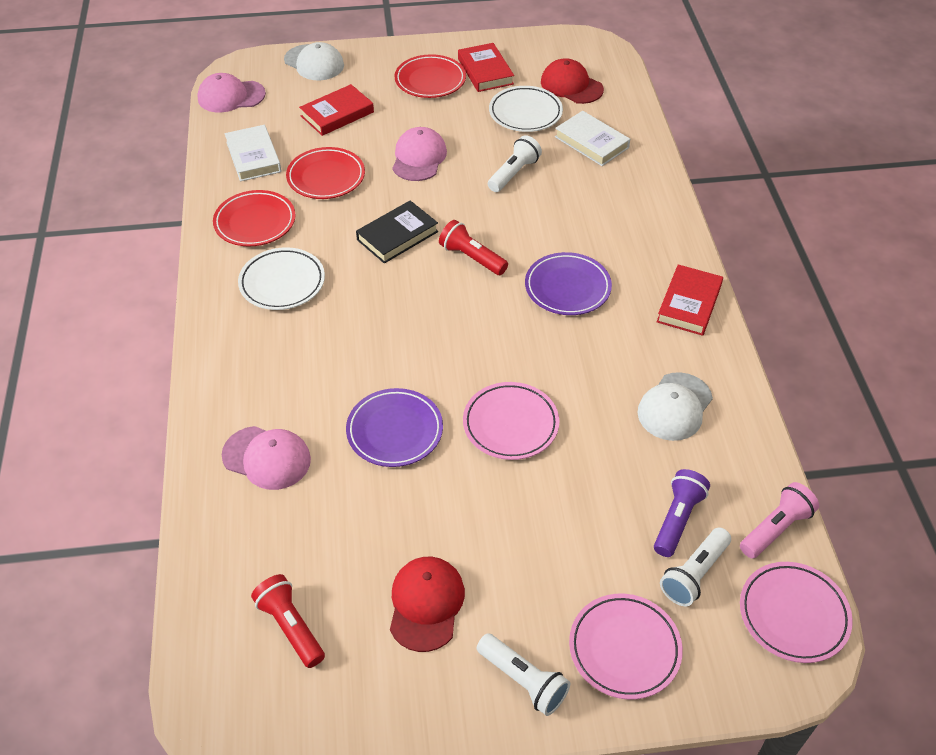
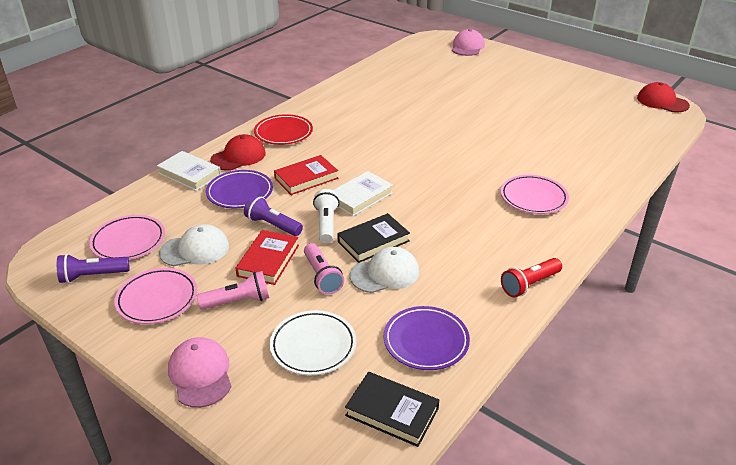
black book: 1 -> 2
pink cap: 3 -> 2
pink flashlight: 1 -> 2
purple flashlight: 1 -> 2
red book: 3 -> 2
red flashlight: 2 -> 1
red plate: 3 -> 1
white flashlight: 3 -> 1
white plate: 2 -> 1

